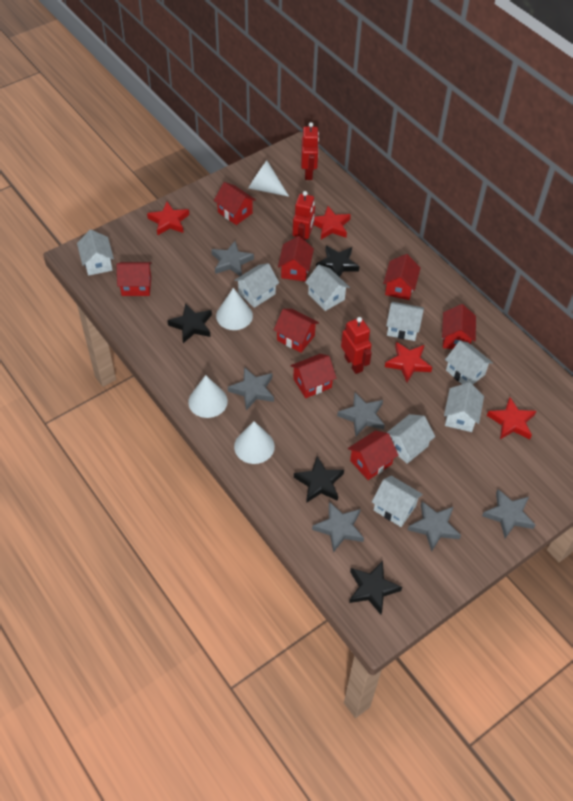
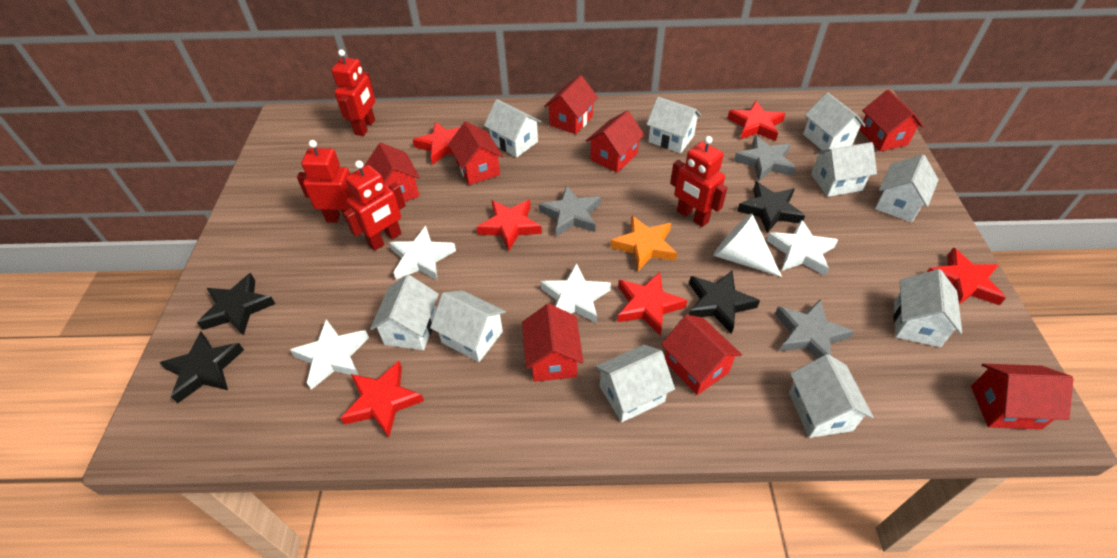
grey star: 6 -> 3
orange star: 0 -> 1
red robot: 3 -> 4
red star: 4 -> 6
white cone: 4 -> 1
white house: 8 -> 10
white star: 0 -> 4

